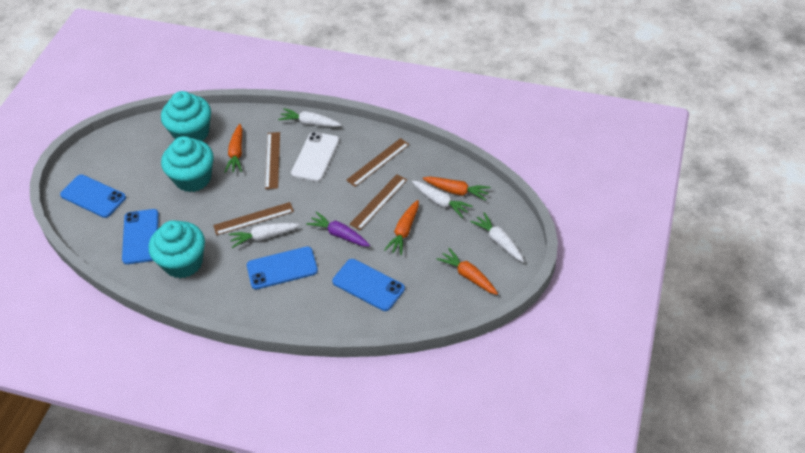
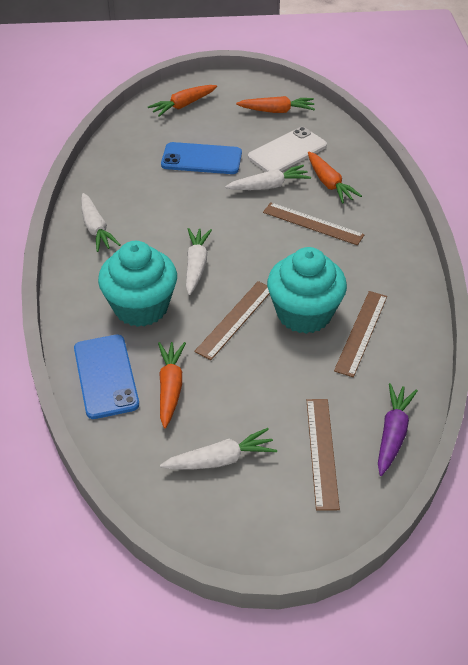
blue phone: 4 -> 2
turquoise cupcake: 3 -> 2

